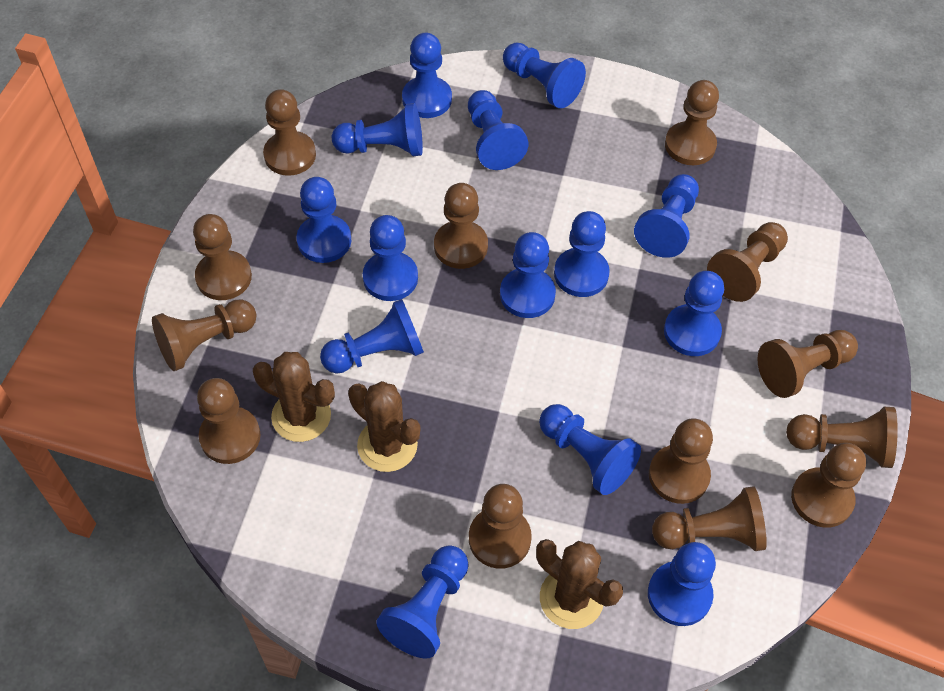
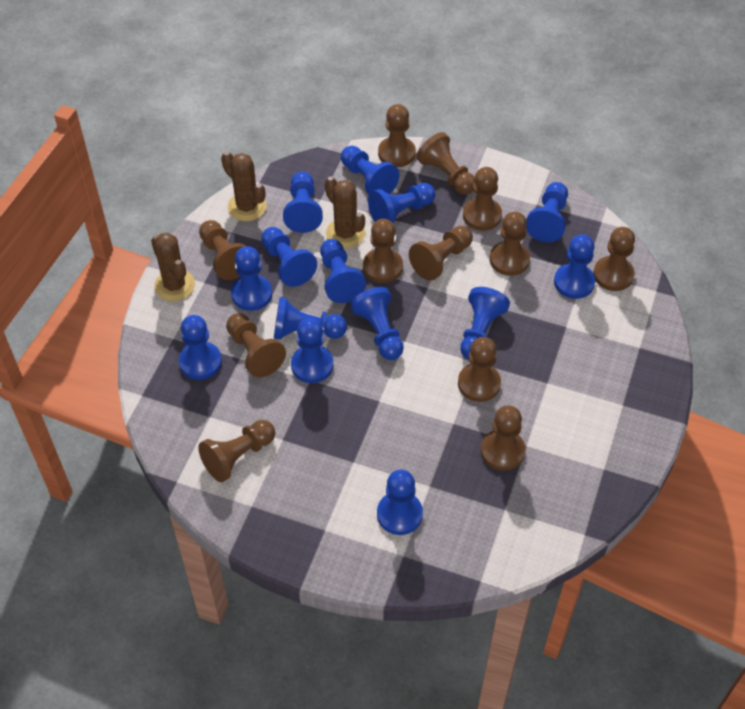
brown pawn: 13 -> 12

